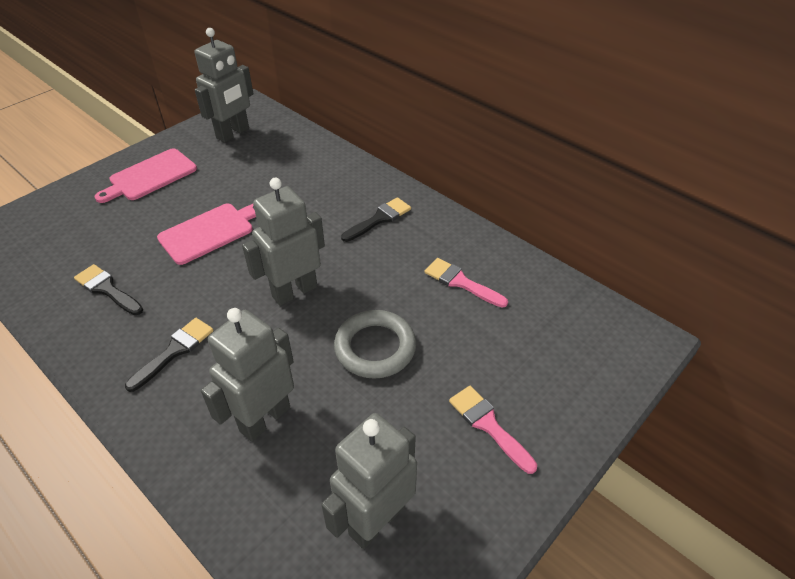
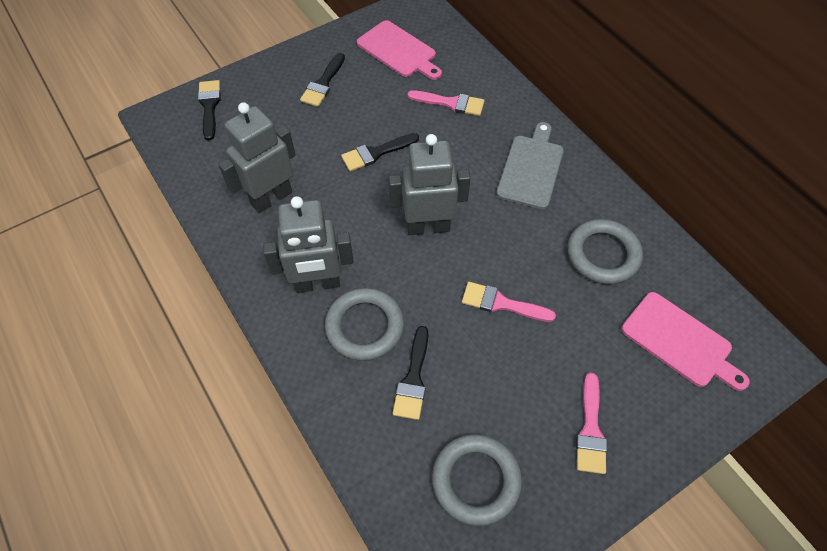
black brush: 3 -> 4
grey cutting board: 0 -> 1
grey ring: 1 -> 3
grey robot: 4 -> 3
pink brush: 2 -> 3

